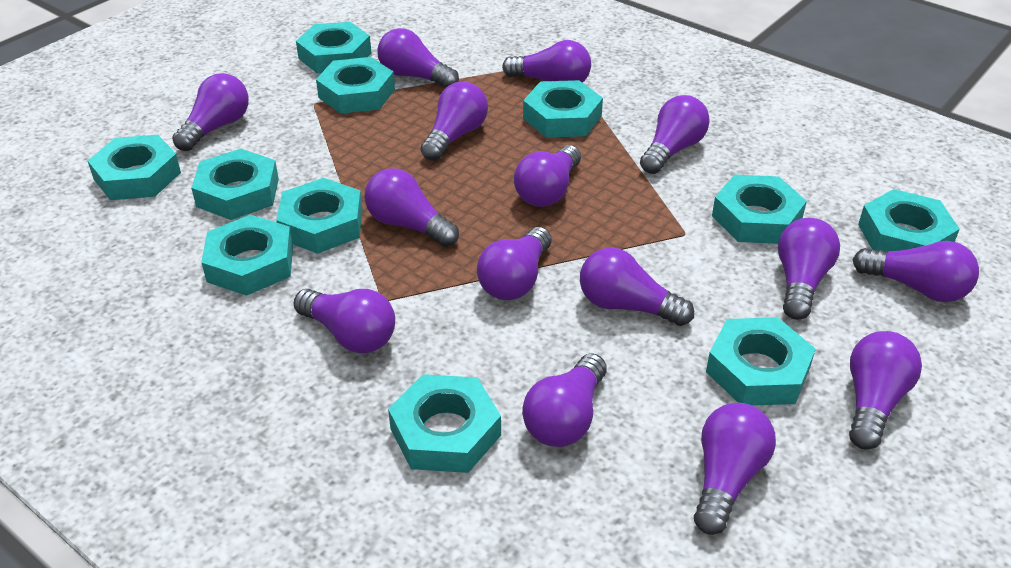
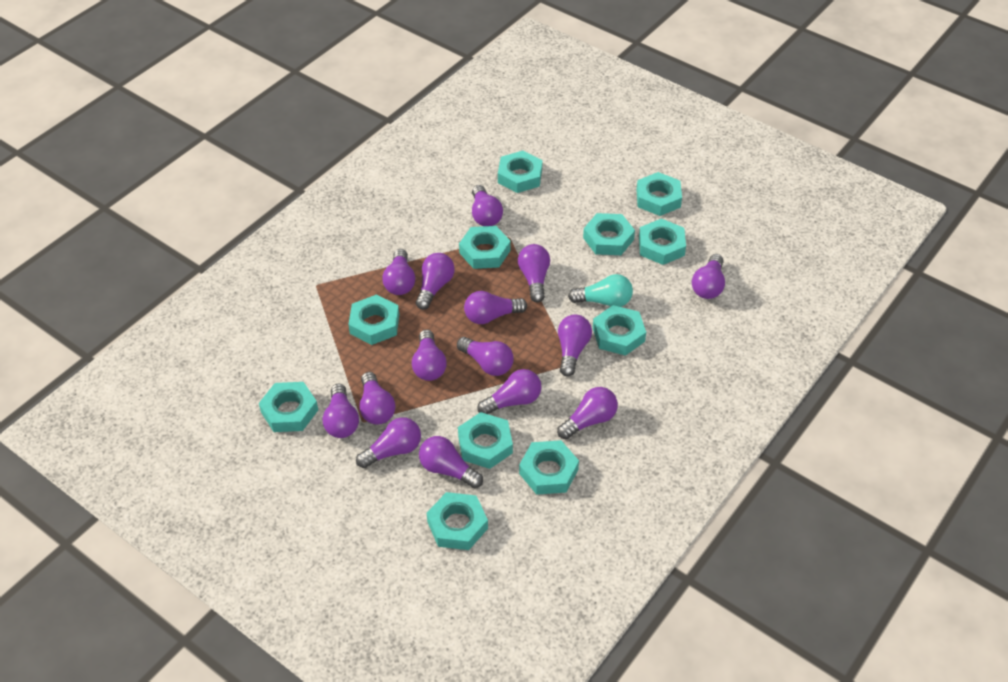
turquoise light bulb: 0 -> 1

